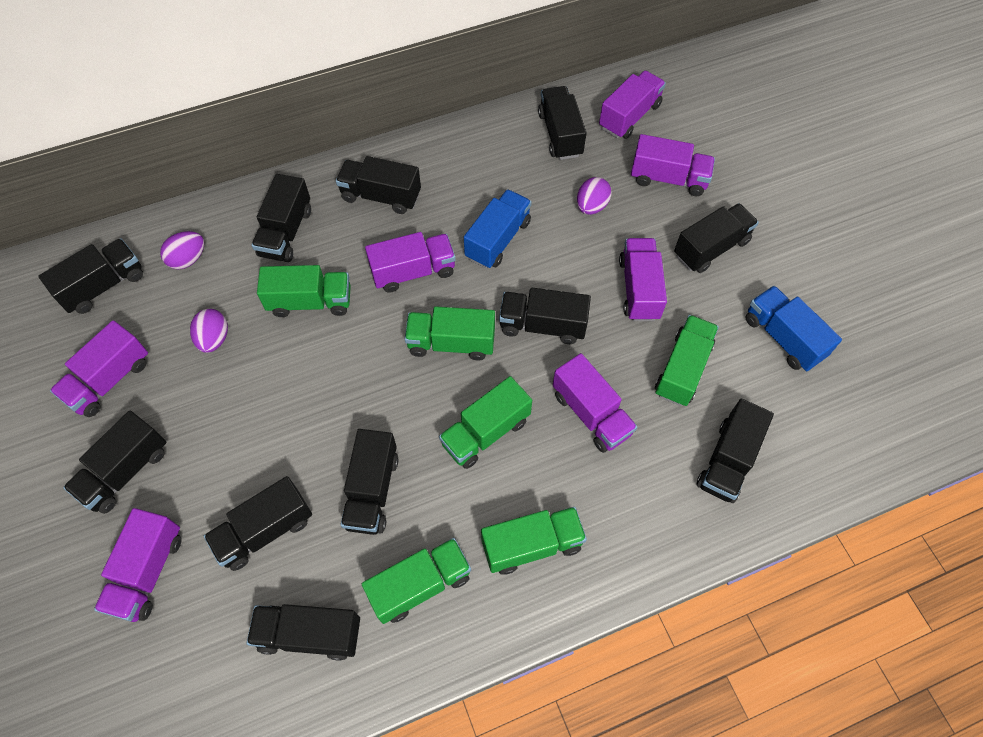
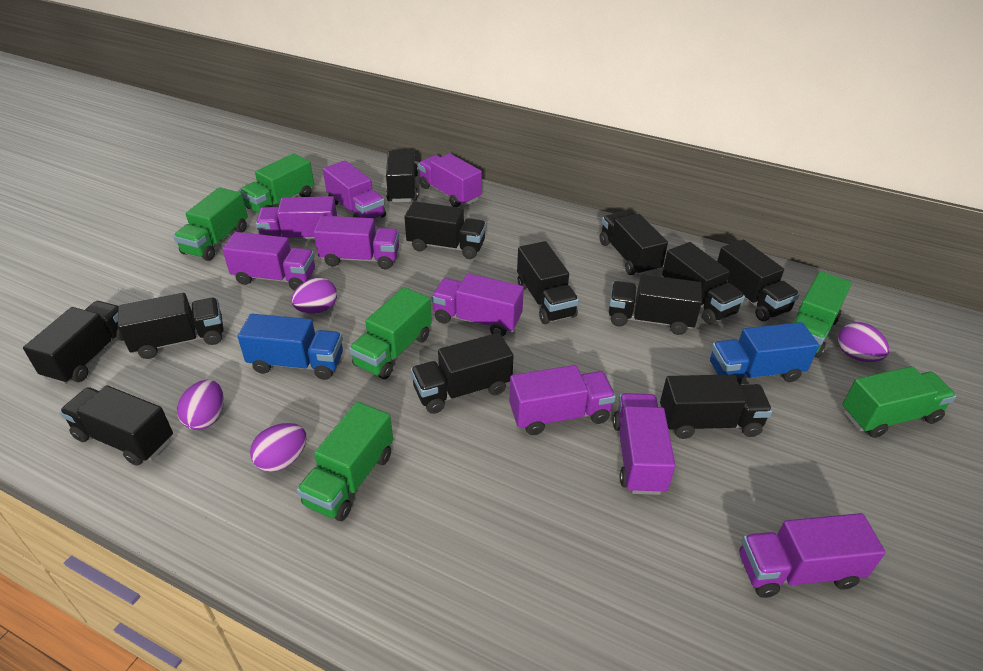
black truck: 11 -> 12
purple egg: 3 -> 4
purple truck: 7 -> 9

